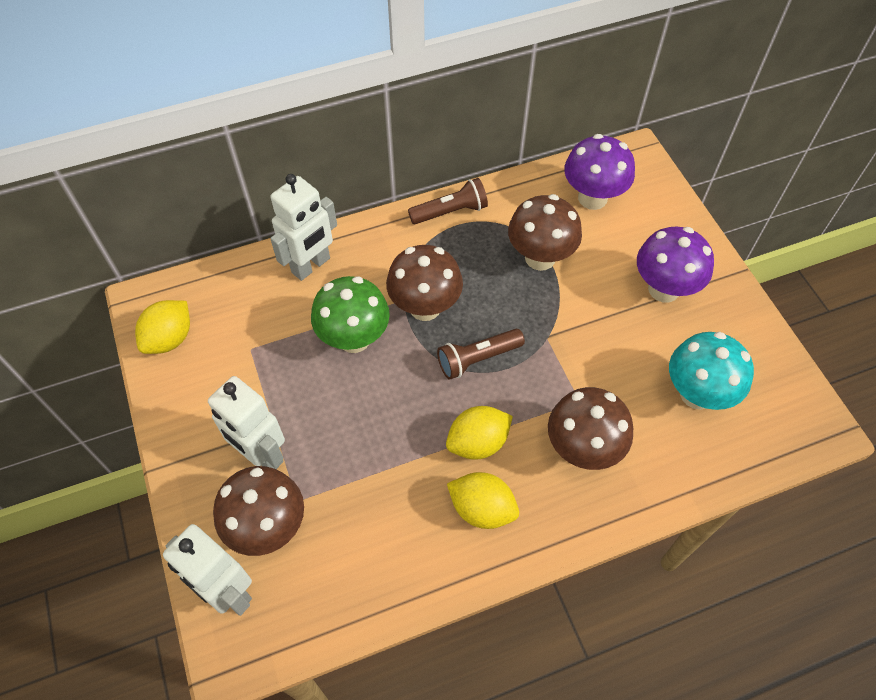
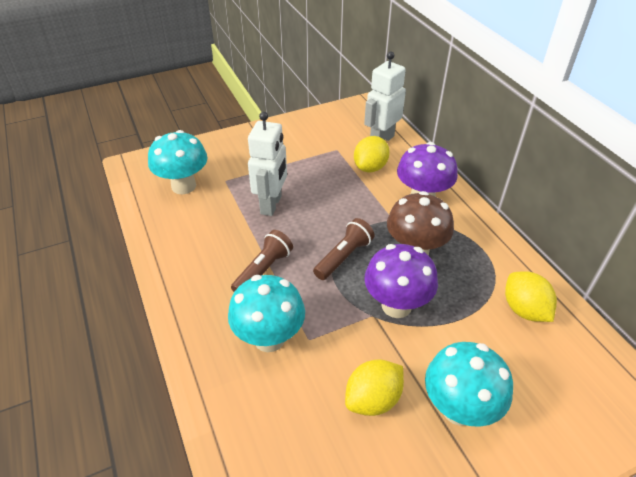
brown mushroom: 4 -> 1
green mushroom: 1 -> 0
turquoise mushroom: 1 -> 3
white robot: 3 -> 2

